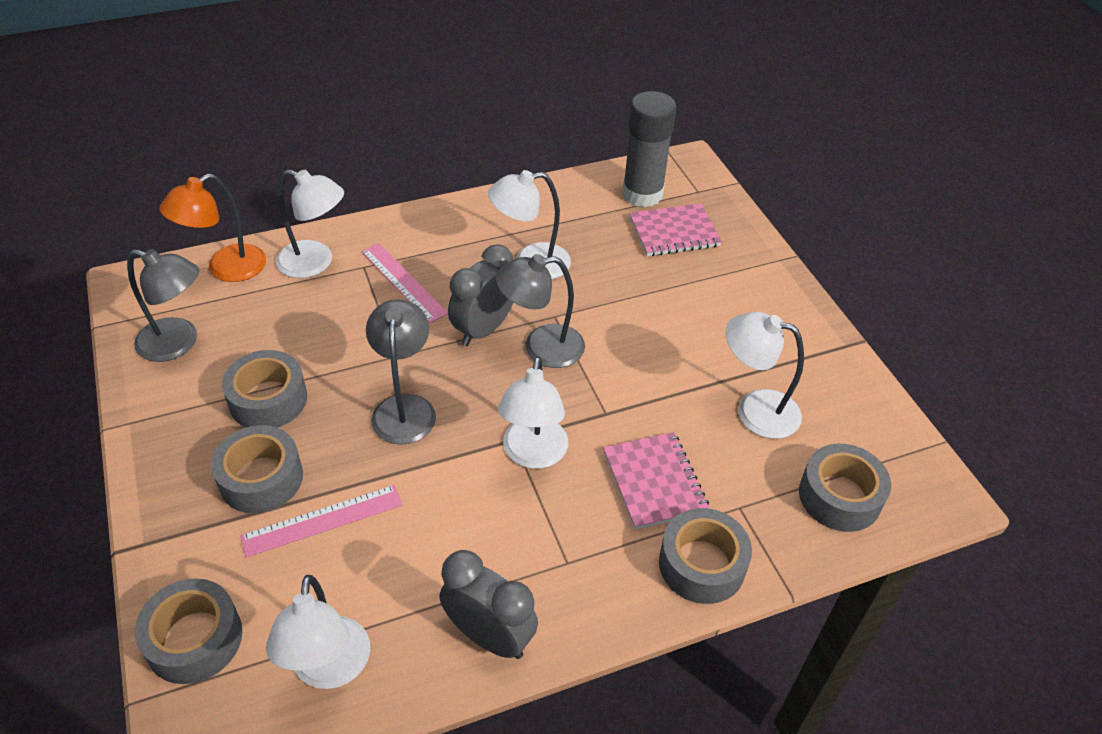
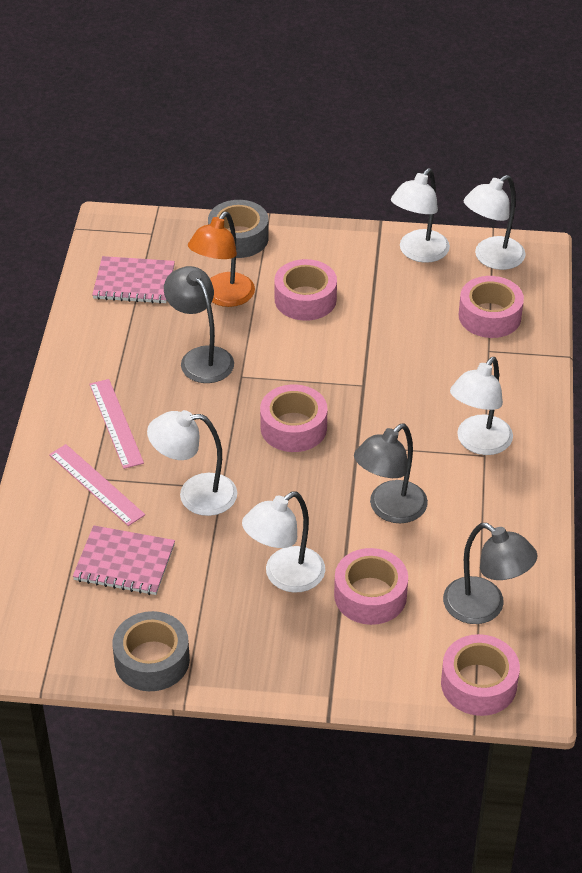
grey clock: 2 -> 0
grey glue stick: 1 -> 0
grey tape: 5 -> 2
pink tape: 0 -> 5

